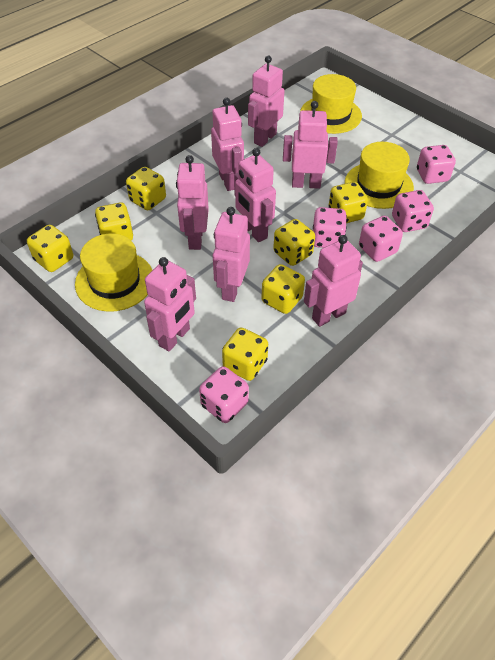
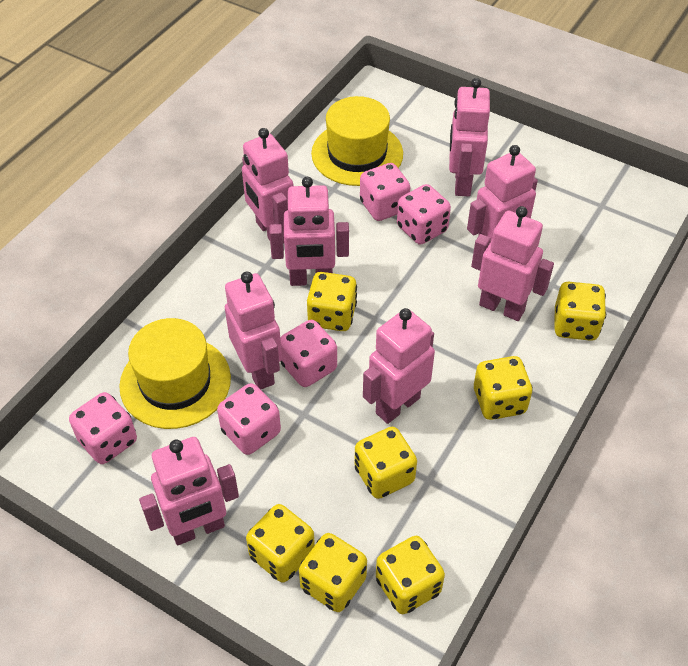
yellow hat: 3 -> 2

